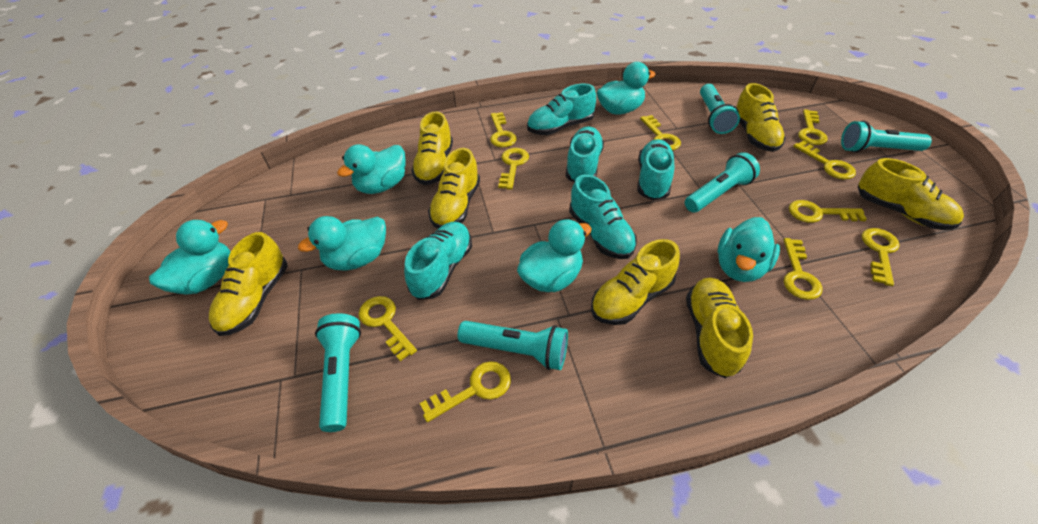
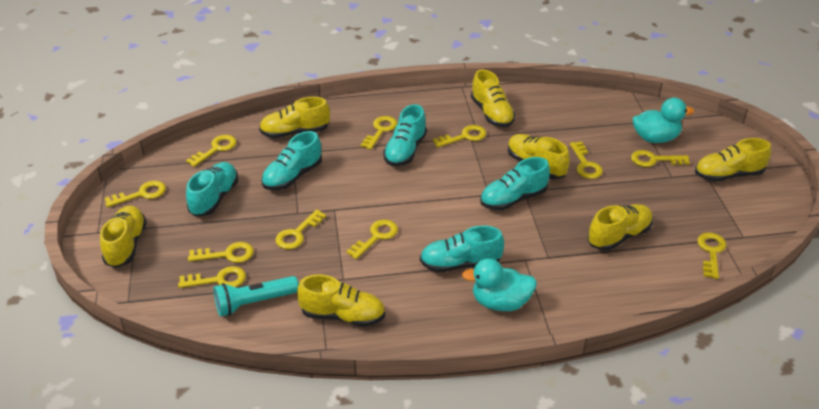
turquoise duck: 6 -> 2
turquoise flashlight: 5 -> 1
yellow key: 10 -> 11

